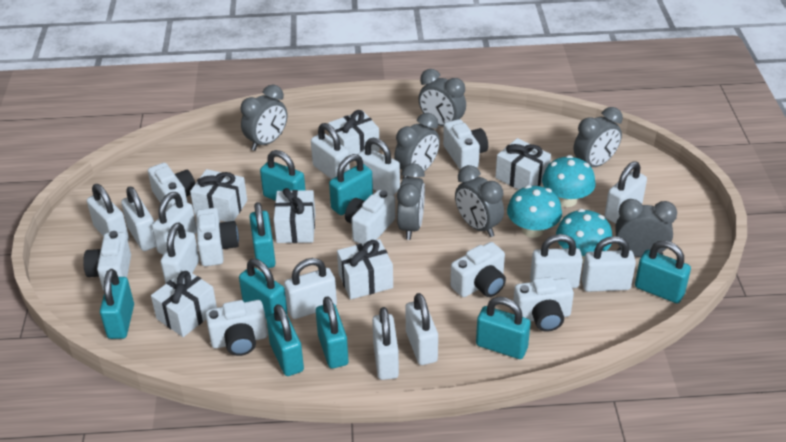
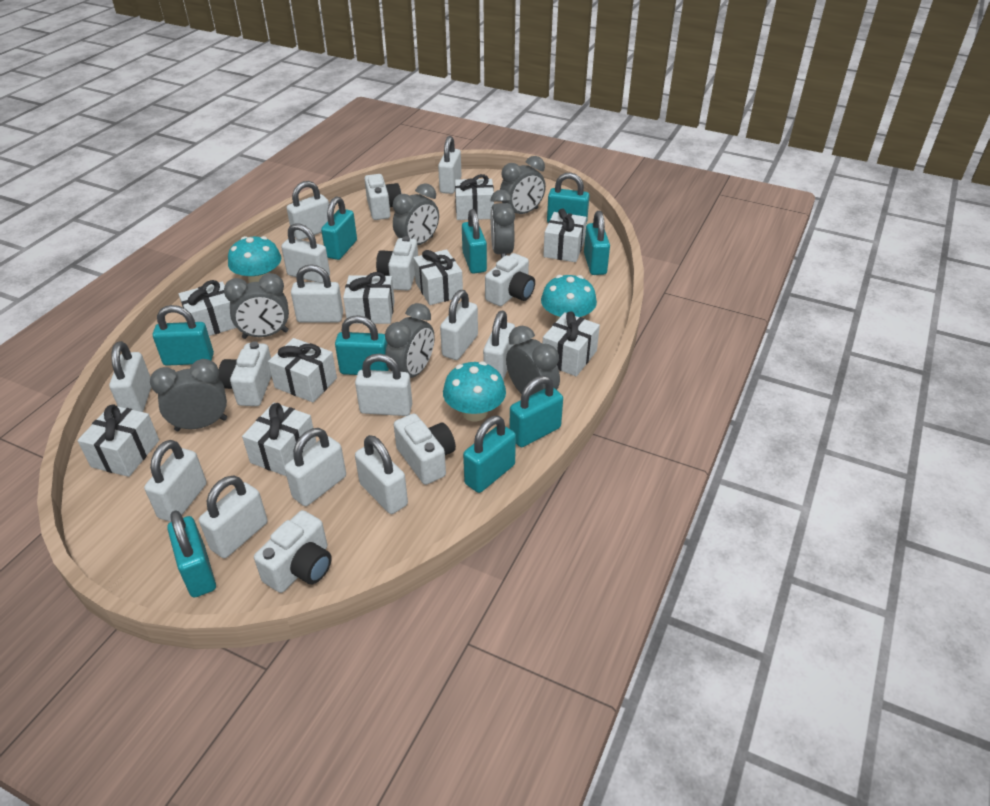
white camera: 8 -> 6
white gift: 6 -> 9

